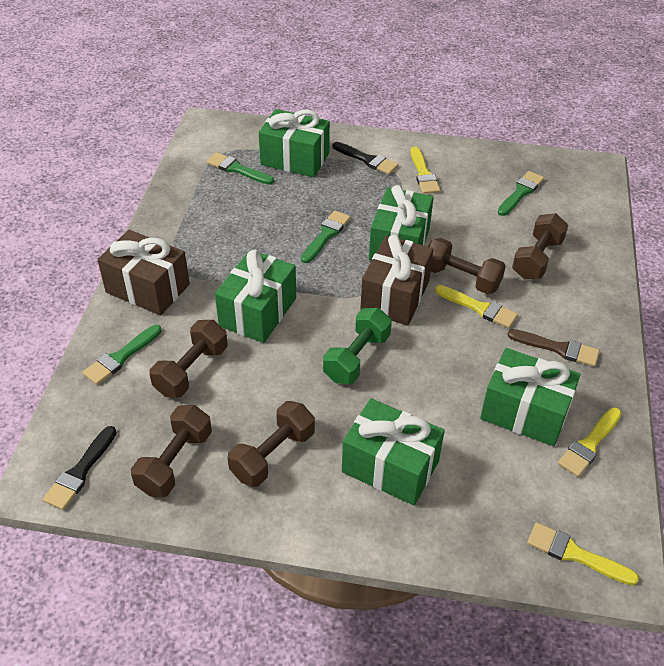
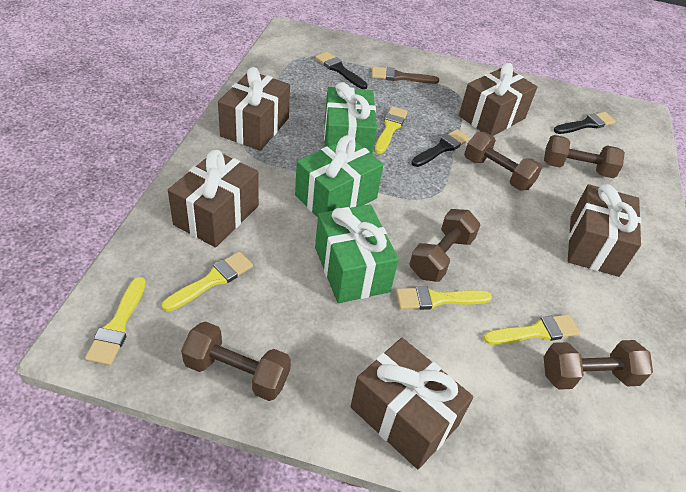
black brush: 2 -> 3
brown gift: 2 -> 5
green brush: 4 -> 0
green dumbbell: 1 -> 0
green gift: 5 -> 3
yellow brush: 4 -> 5

